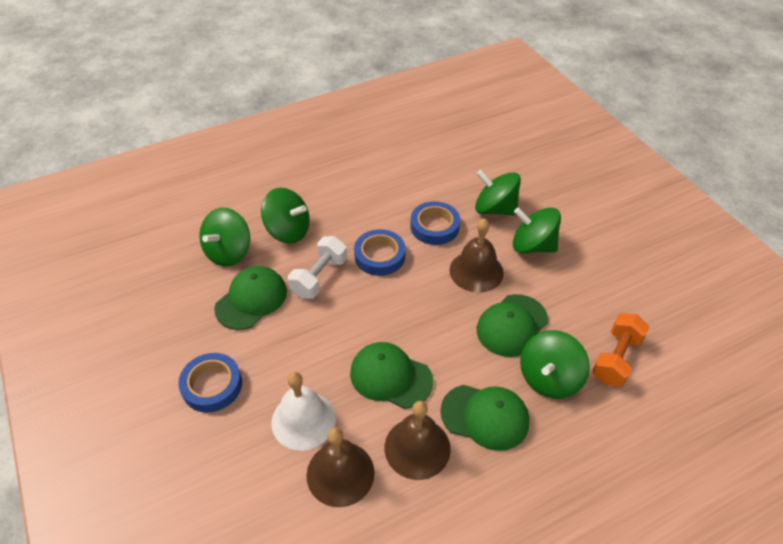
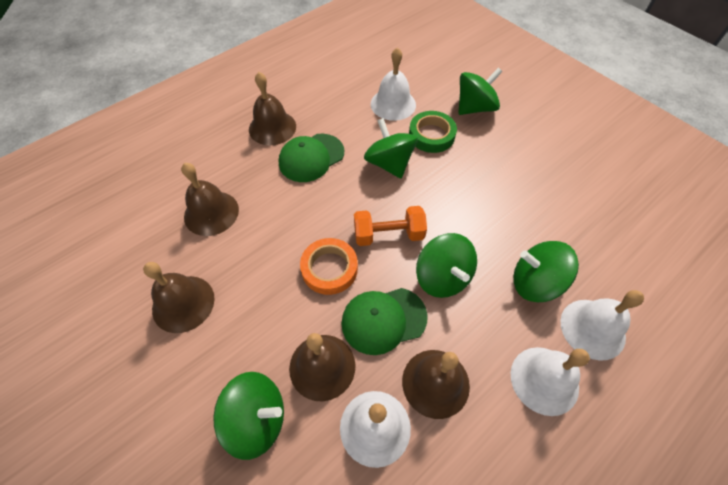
blue tape: 3 -> 0
brown bell: 3 -> 5
green cap: 4 -> 2
green tape: 0 -> 1
orange tape: 0 -> 1
white bell: 1 -> 4
white dumbbell: 1 -> 0

